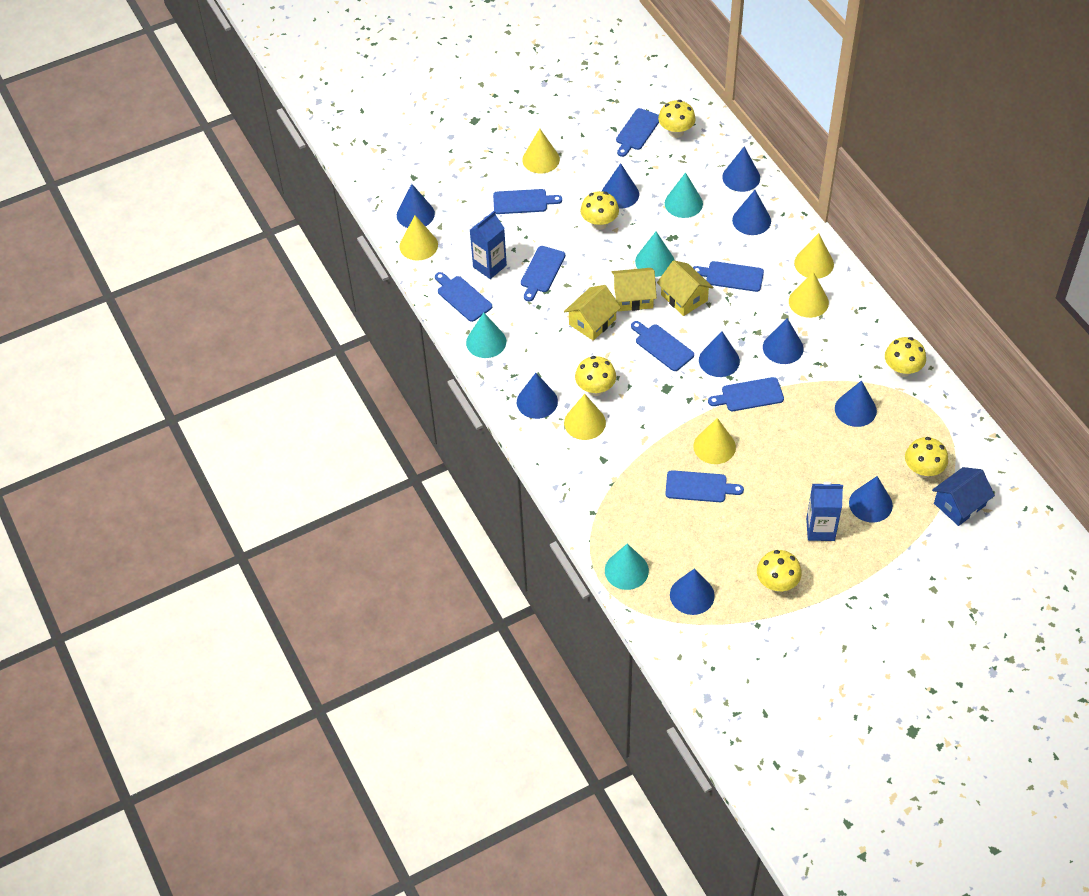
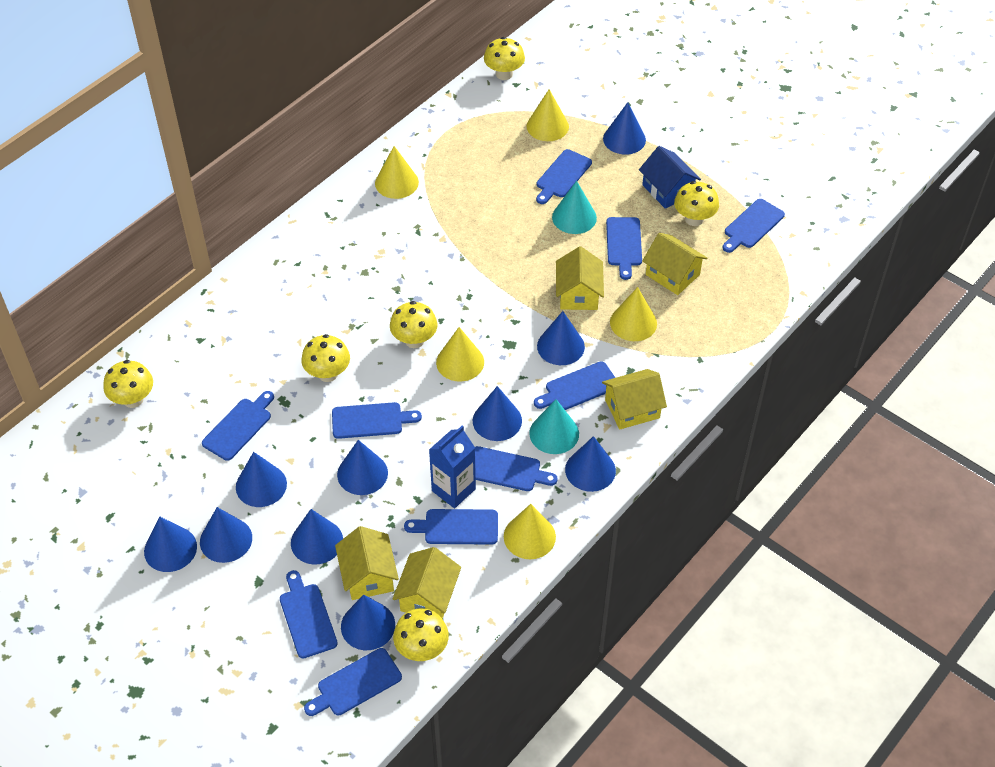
blue carton: 2 -> 1
blue cutting board: 8 -> 10
turquoise cone: 4 -> 2
yellow cone: 6 -> 5
yellow house: 3 -> 5

